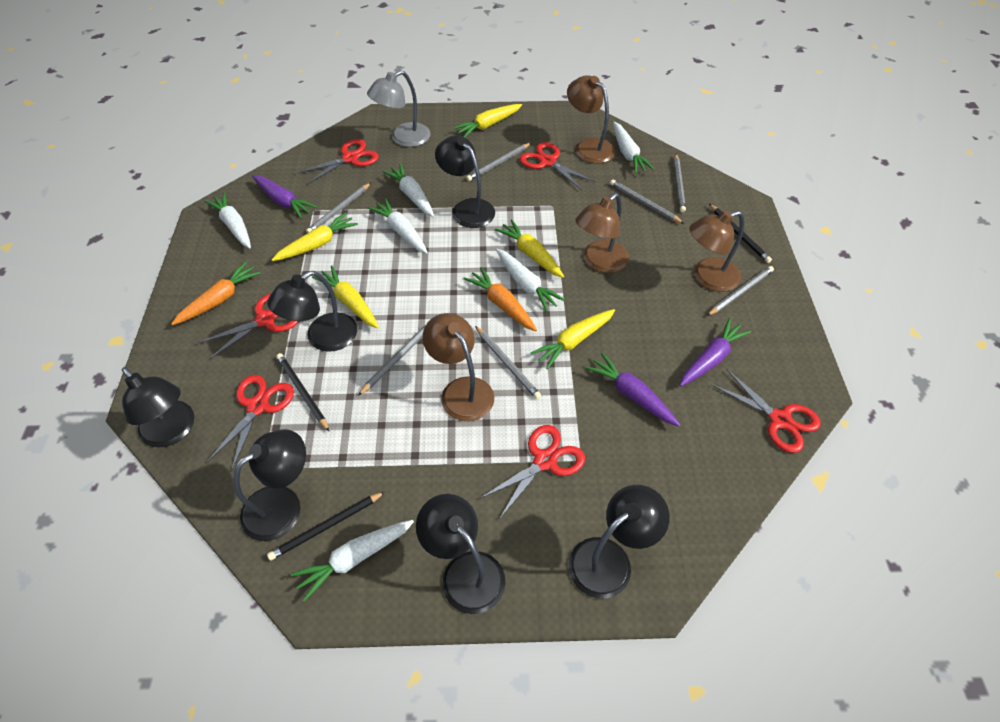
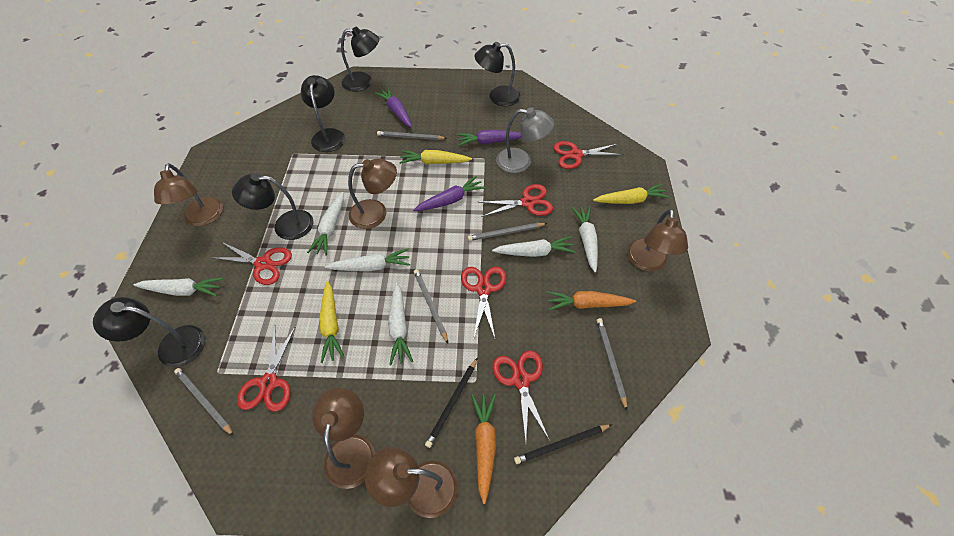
black lamp: 6 -> 5
black pencil: 3 -> 2
brown lamp: 4 -> 5
grey pencil: 7 -> 5
yellow carrot: 5 -> 3

